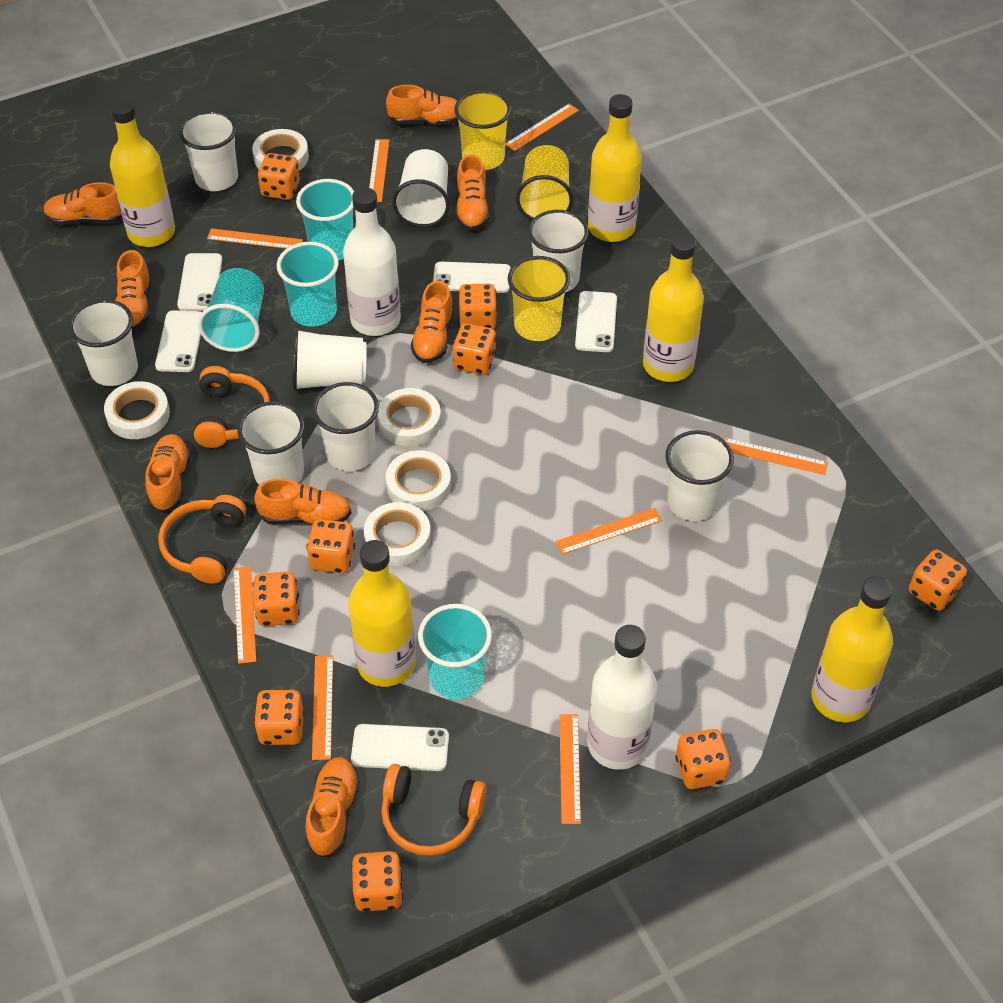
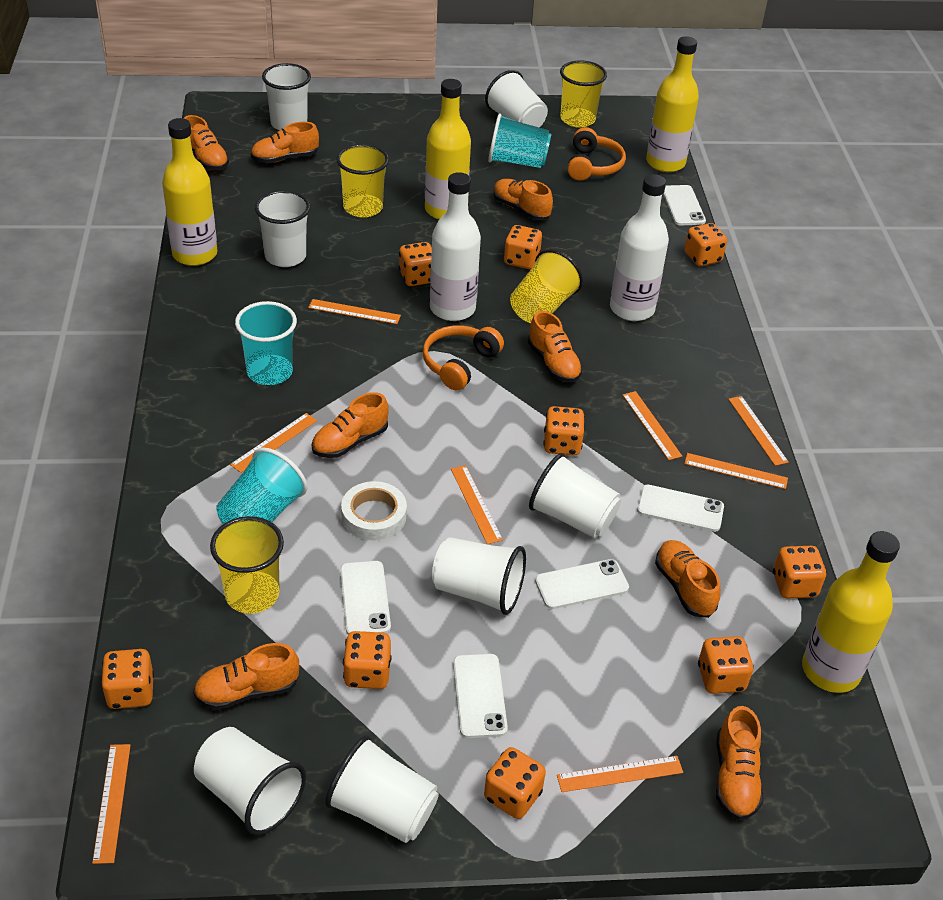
orange headphones: 3 -> 2
turquoise cup: 4 -> 3
white cup: 8 -> 7
white tape: 5 -> 1
yellow bottle: 5 -> 4
yellow cup: 3 -> 4

